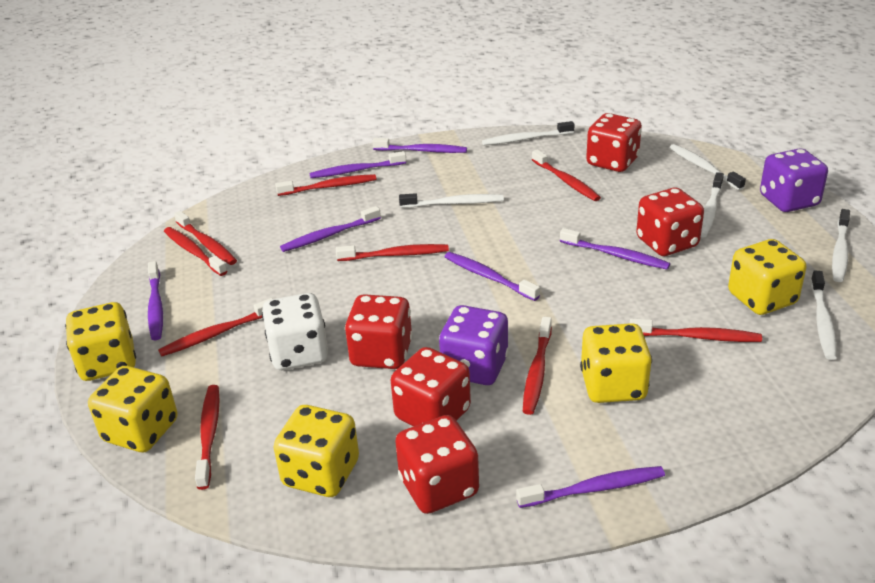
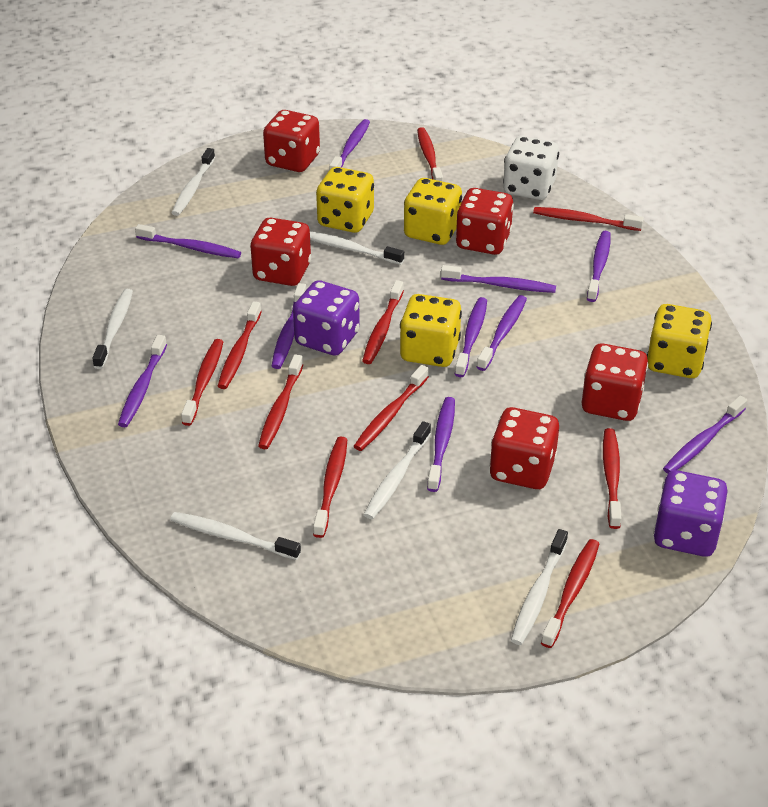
purple toothbrush: 7 -> 10
red toothbrush: 9 -> 10
yellow dice: 5 -> 4

